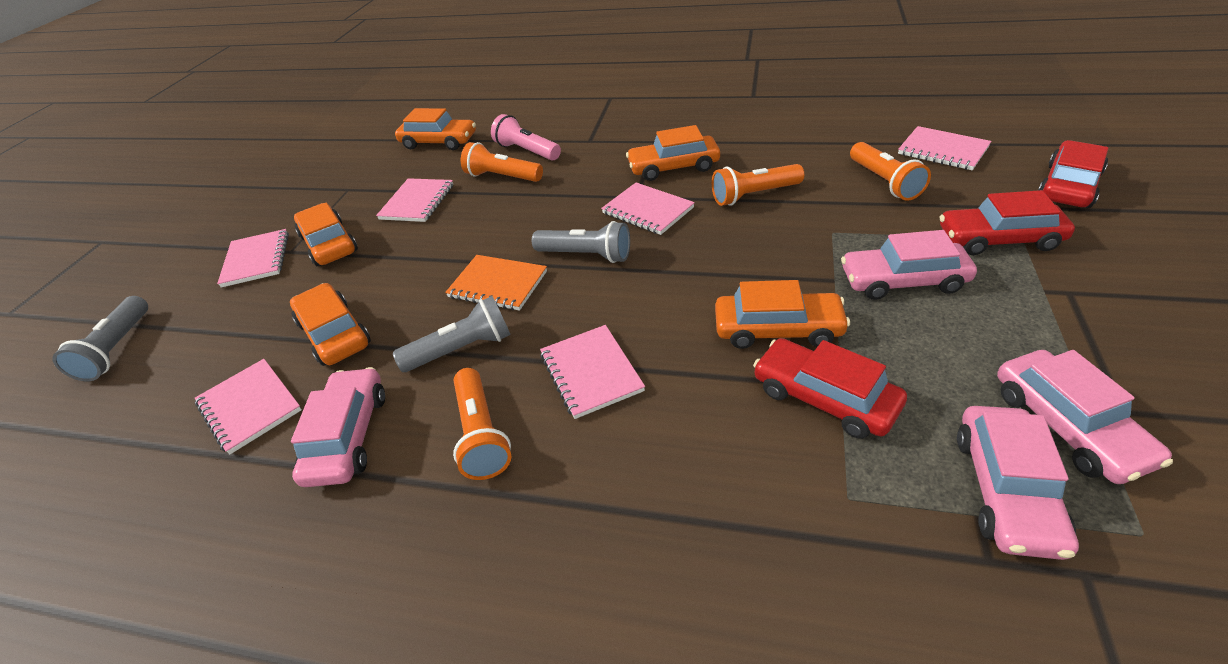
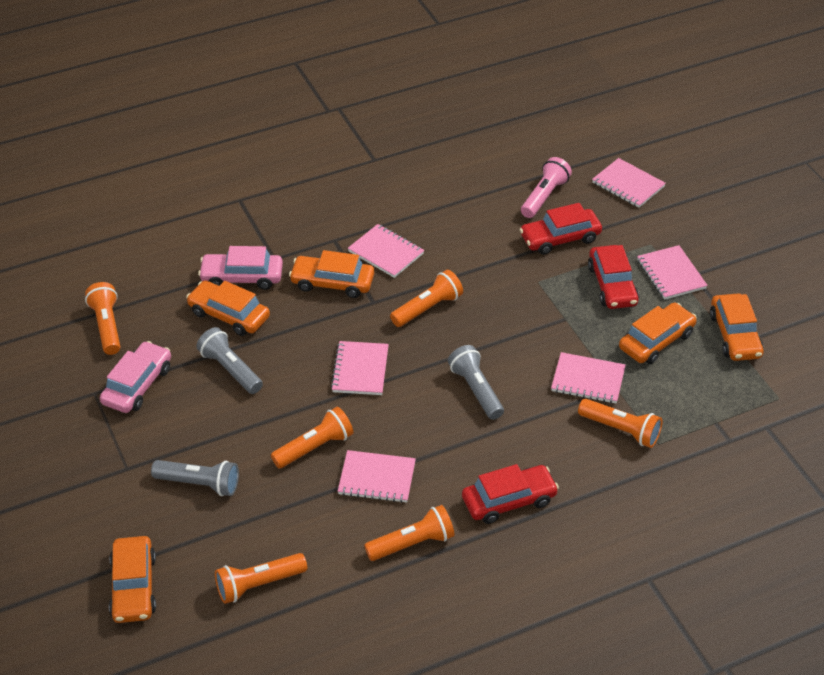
orange flashlight: 4 -> 6
orange notebook: 1 -> 0
pink car: 4 -> 2

